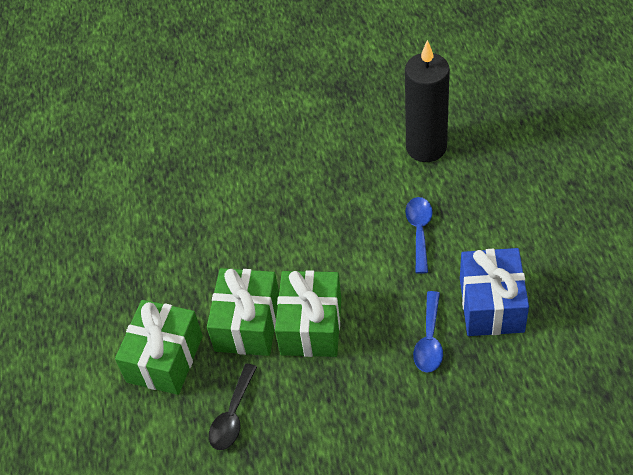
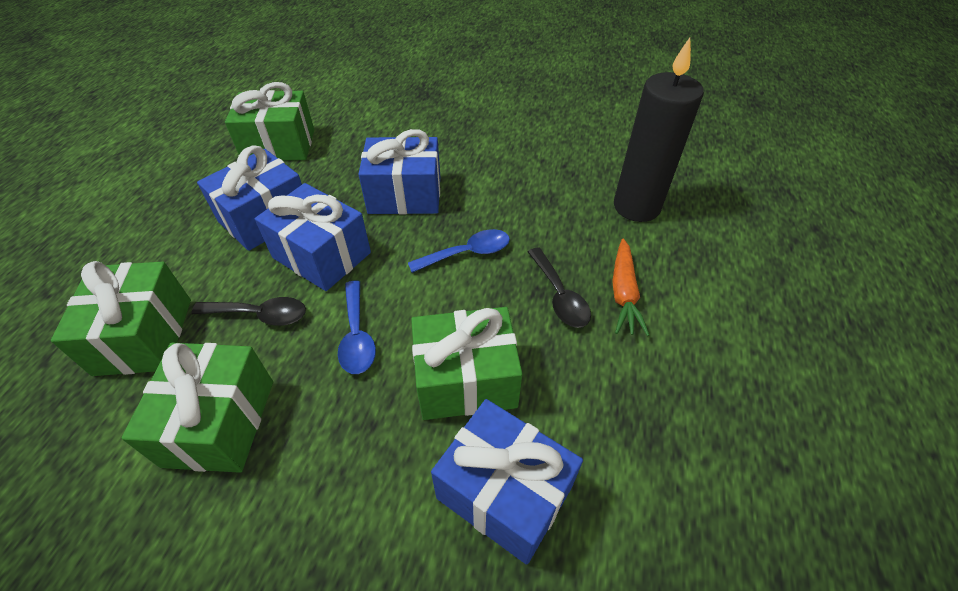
black spoon: 1 -> 2
blue gift: 1 -> 4
green gift: 3 -> 4
orange carrot: 0 -> 1

